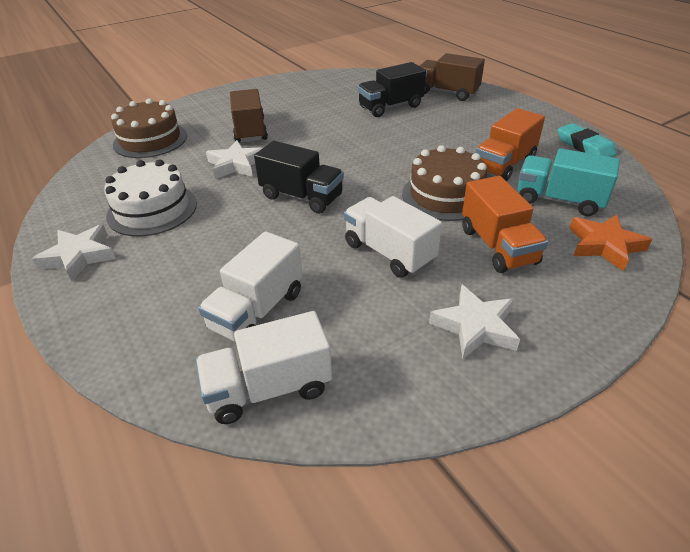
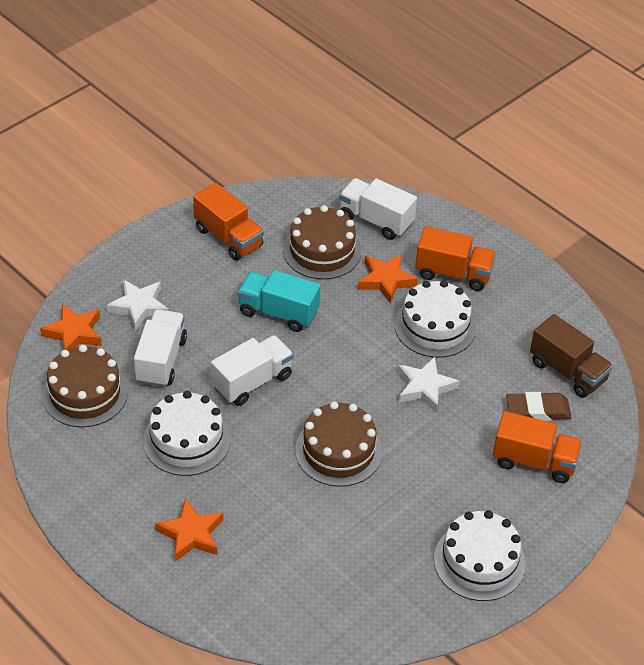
black truck: 2 -> 0
brown cake: 2 -> 3
brown eraser: 0 -> 1
brown truck: 2 -> 1
orange star: 1 -> 3
orange truck: 2 -> 3
turquoise eraser: 1 -> 0
white cake: 1 -> 3
white star: 3 -> 2

